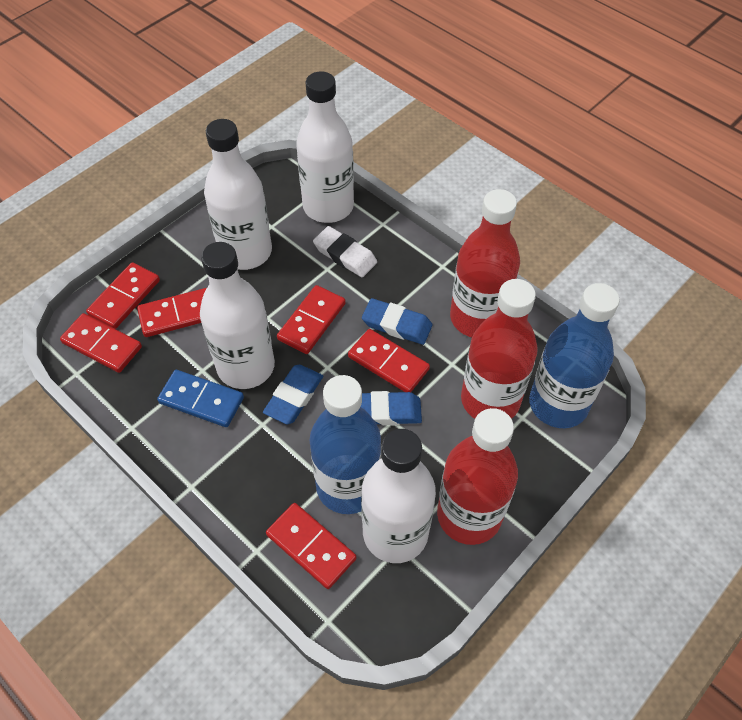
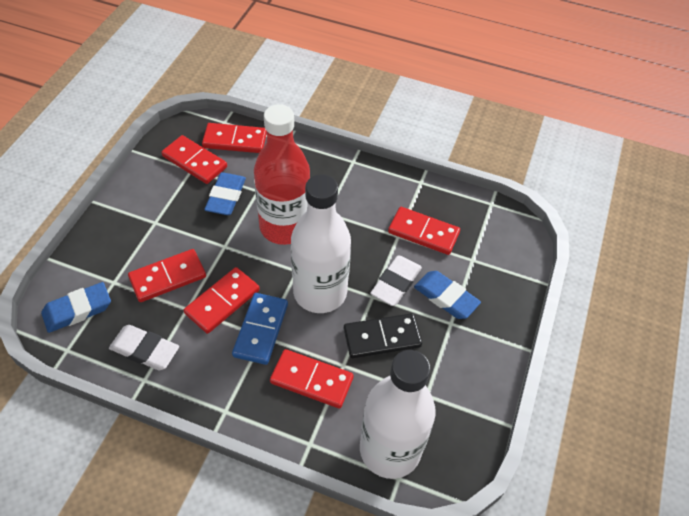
black domino: 0 -> 1
blue bottle: 2 -> 0
red bottle: 3 -> 1
white bottle: 4 -> 2
white eraser: 1 -> 2

